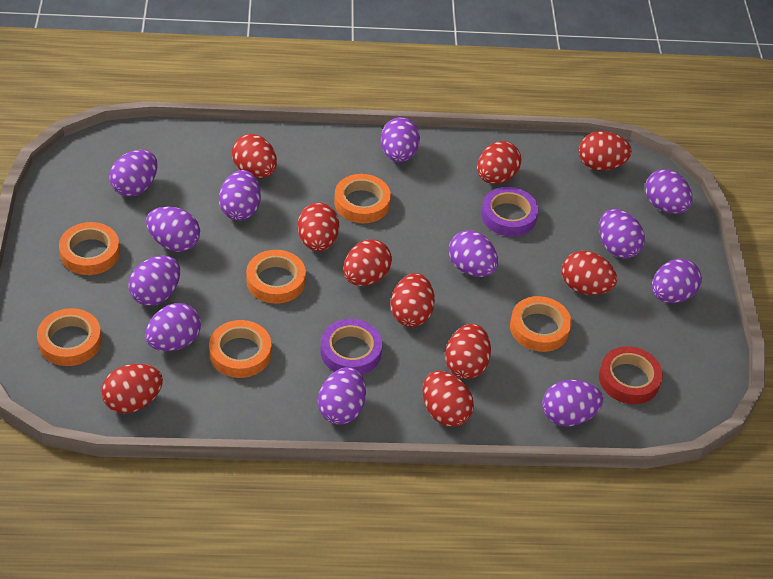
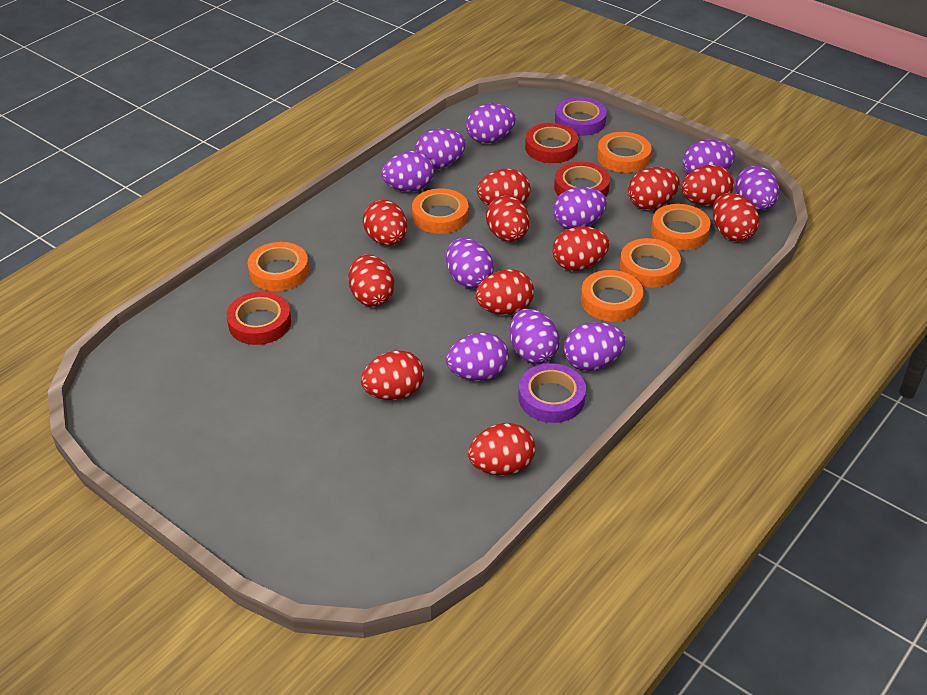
purple egg: 12 -> 10
red egg: 10 -> 11
red tape: 1 -> 3

